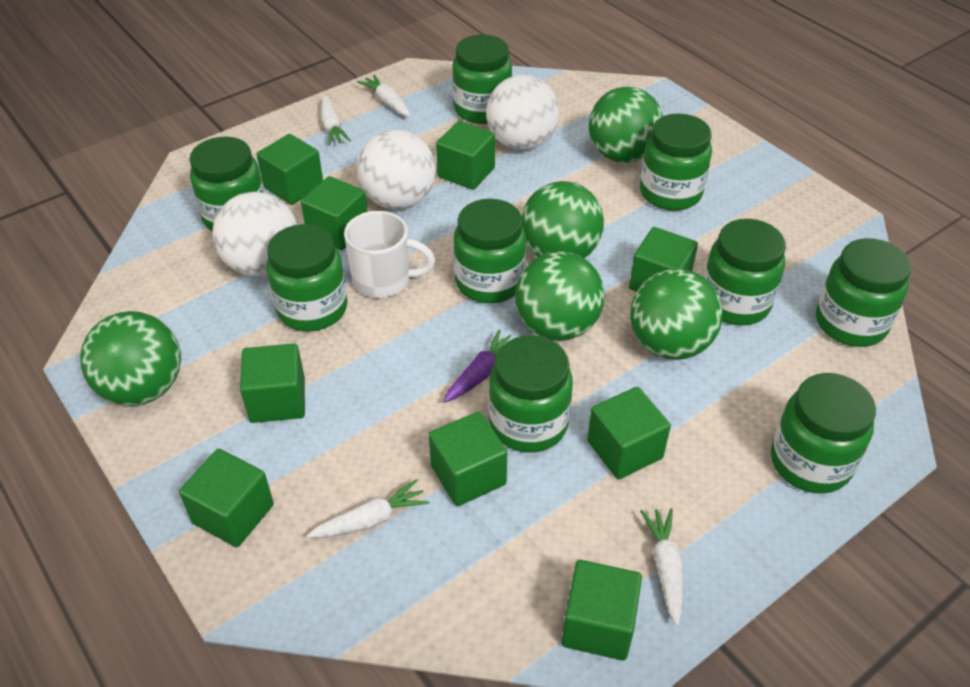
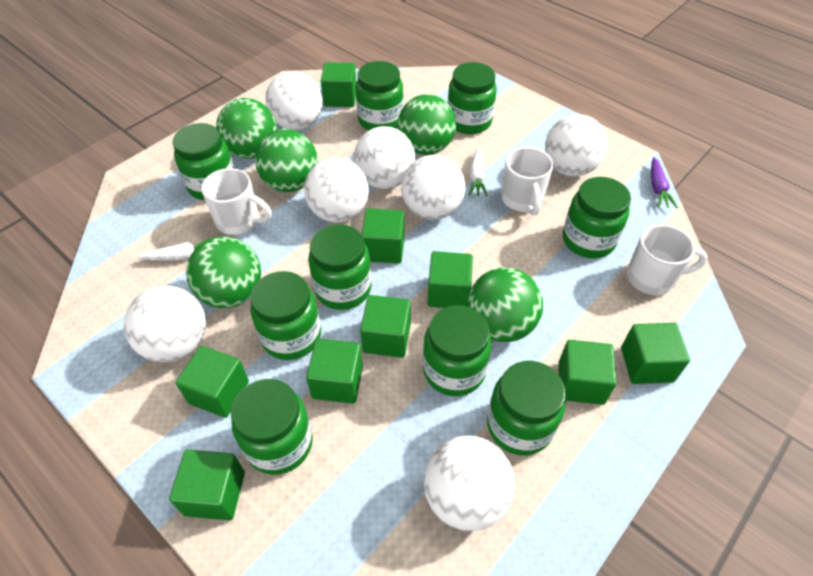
white ball: 3 -> 7
white carrot: 4 -> 2
white mug: 1 -> 3

